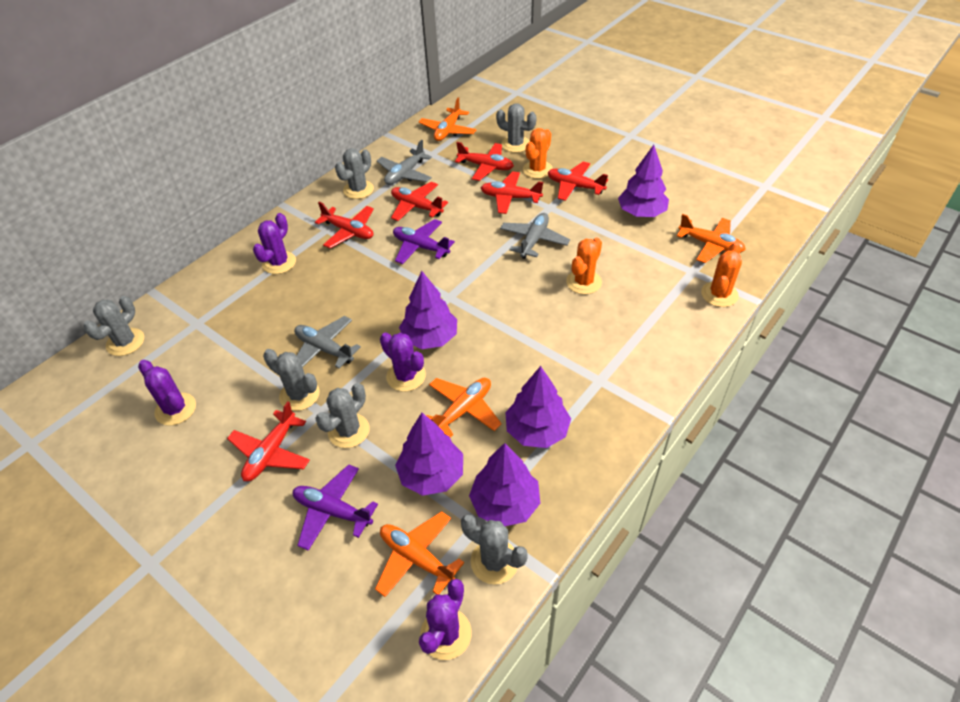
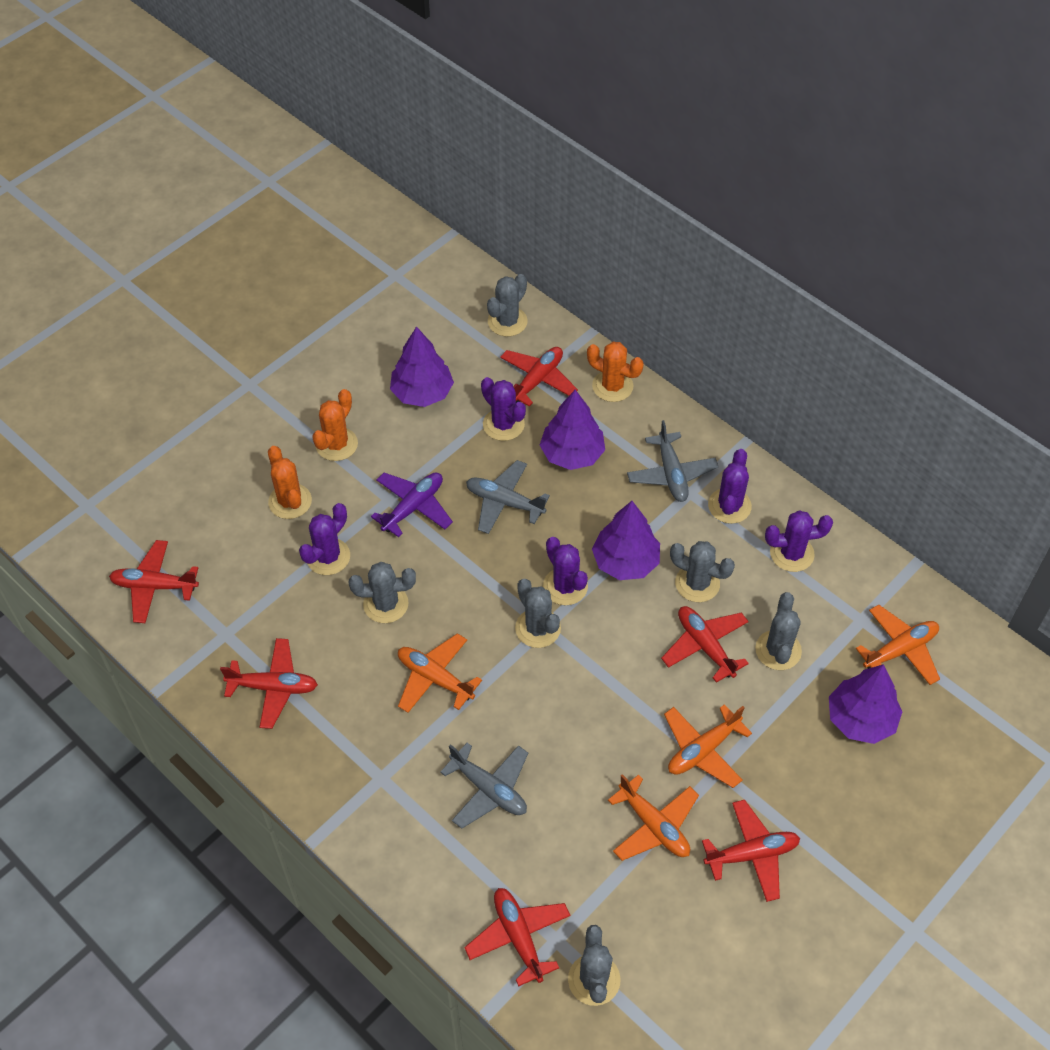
purple cactus: 4 -> 5
purple plane: 2 -> 1
purple tree: 5 -> 4

